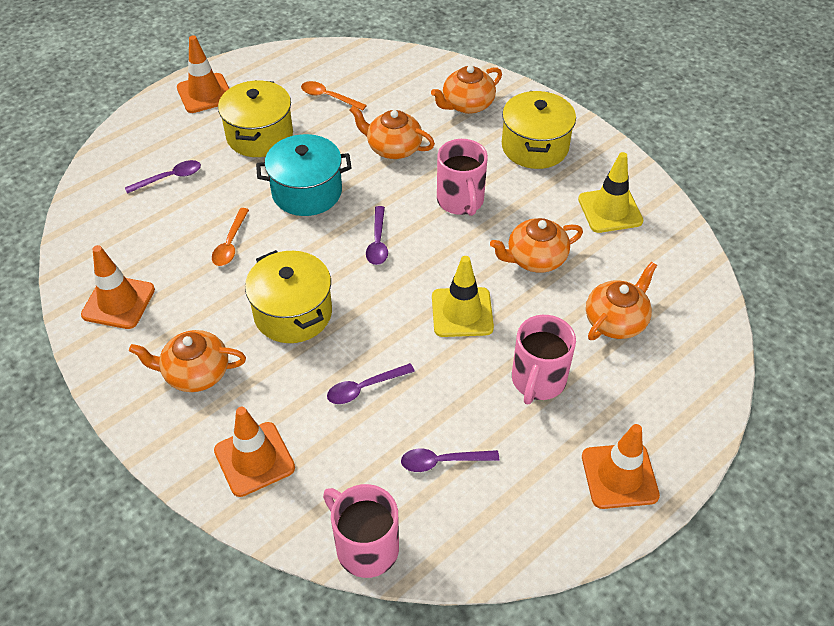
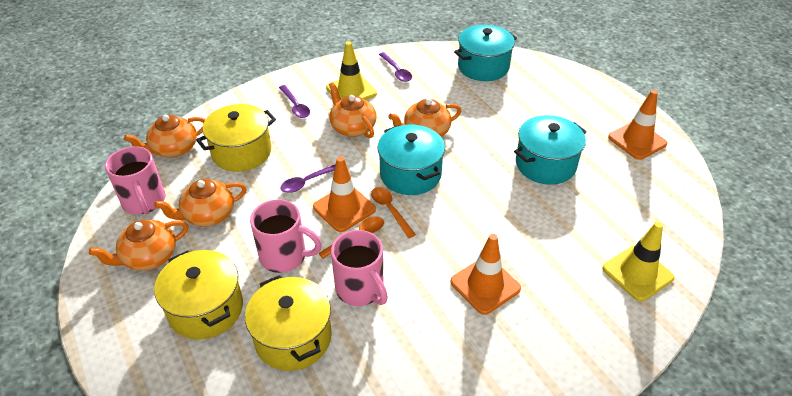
orange traffic cone: 4 -> 3
purple spoon: 4 -> 3
turquoise pot: 1 -> 3

